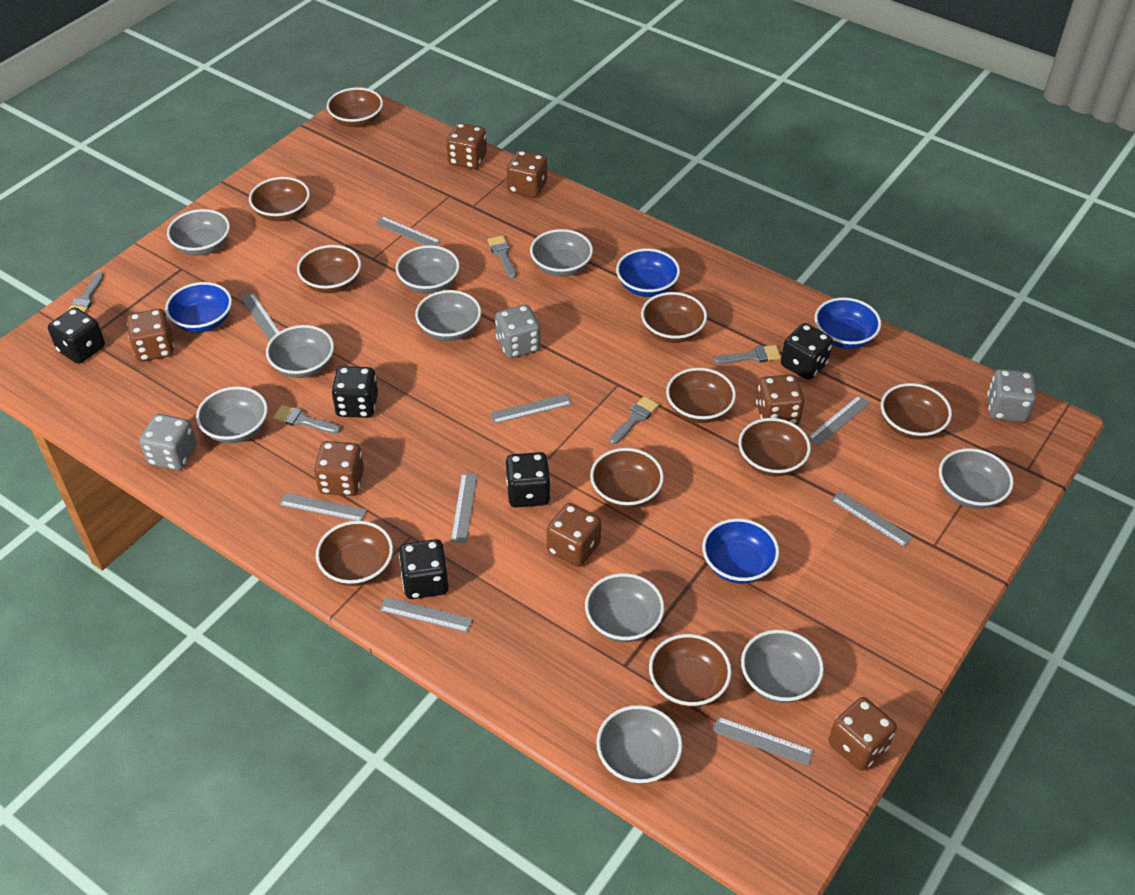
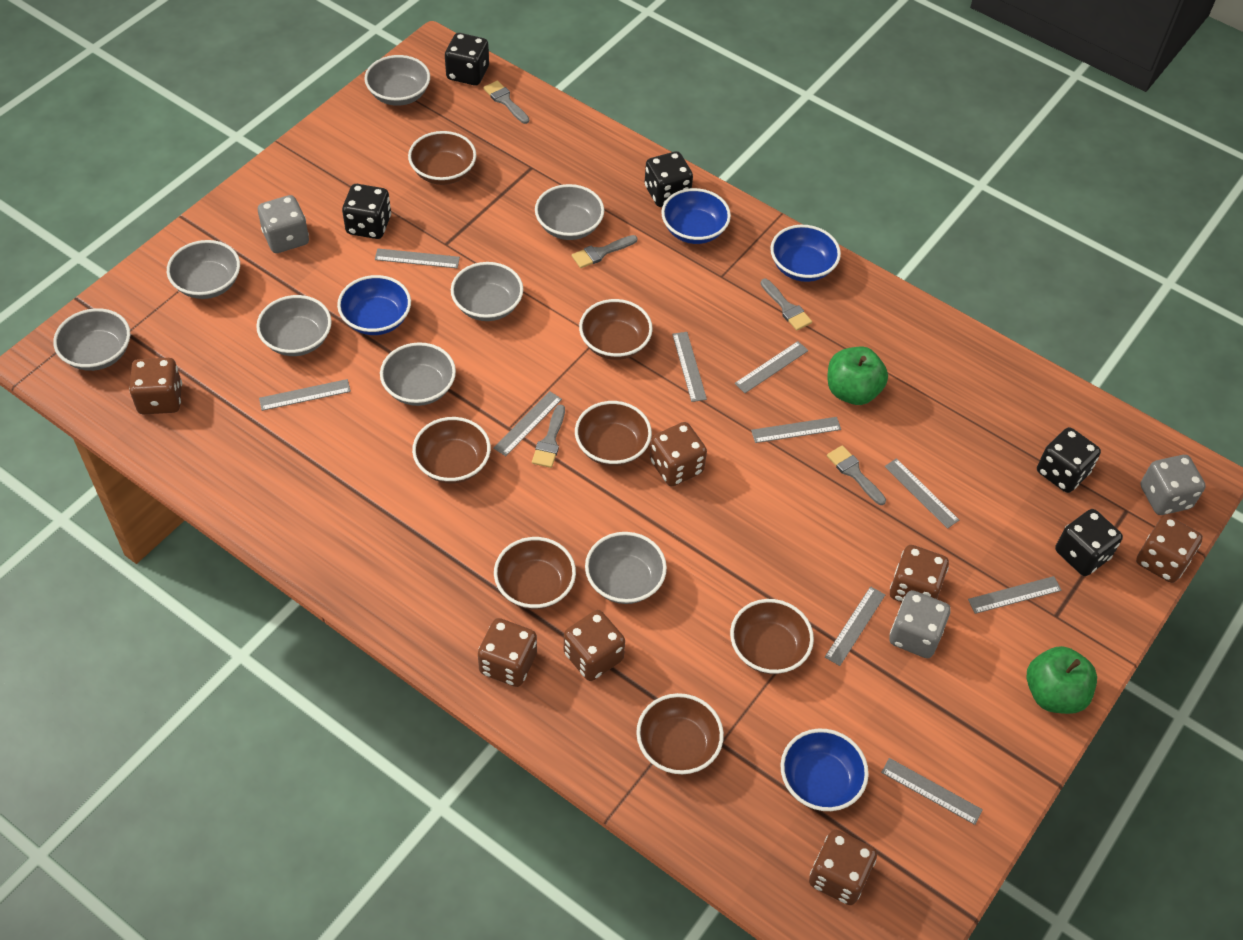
brown bowl: 10 -> 7
green apple: 0 -> 2
grey bowl: 10 -> 8
grey ruler: 9 -> 10

